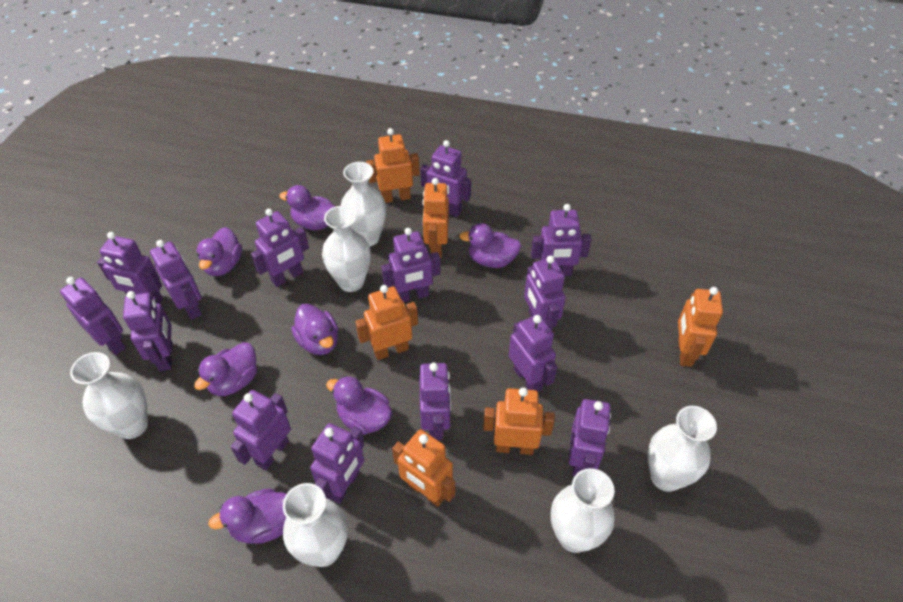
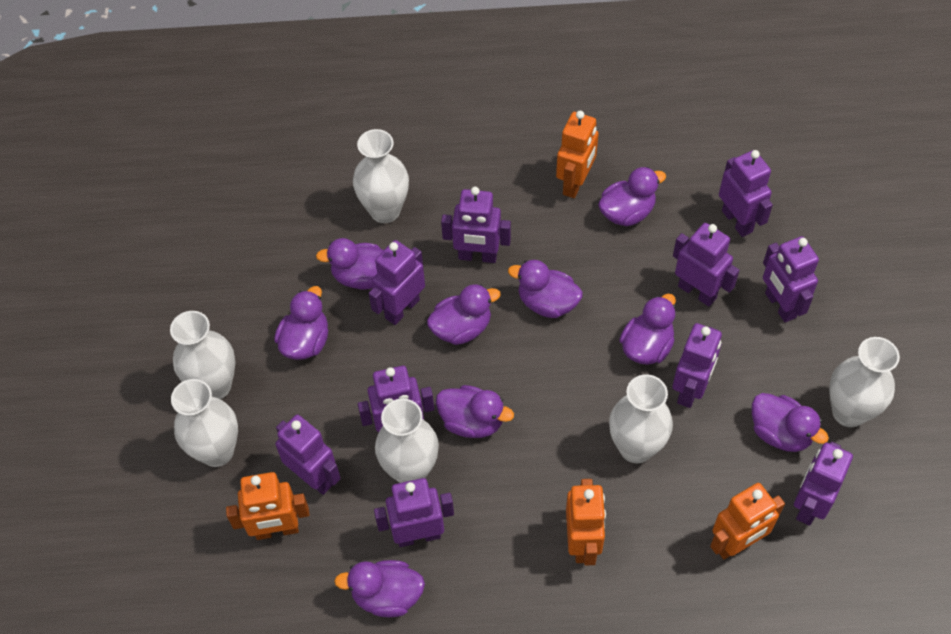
orange robot: 6 -> 4
purple duck: 7 -> 9
purple robot: 14 -> 10

